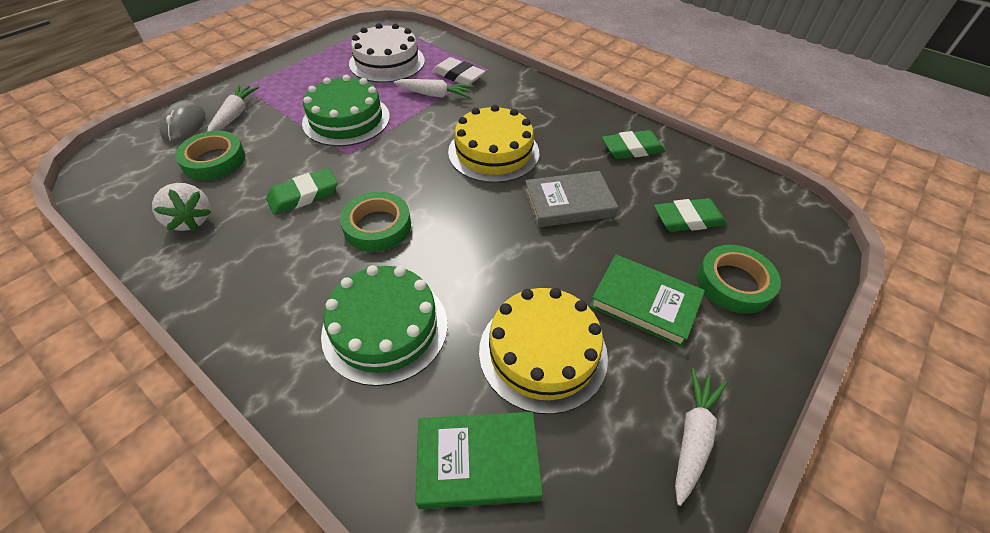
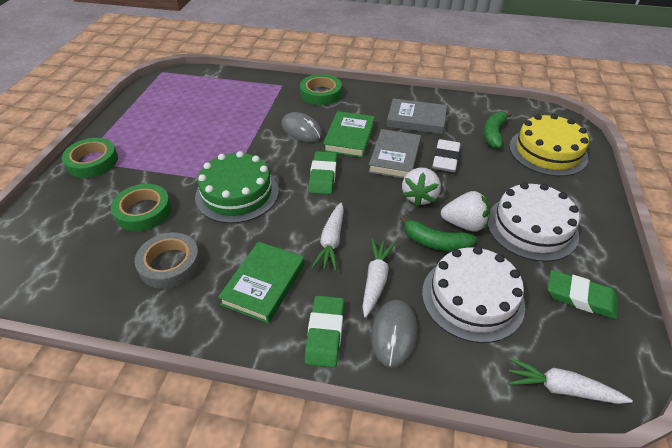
green banana: 0 -> 2
green cake: 2 -> 1
grey book: 1 -> 2
grey mouse: 1 -> 2
grey tape: 0 -> 1
white cake: 1 -> 2
white strawberry: 1 -> 2
yellow cake: 2 -> 1

